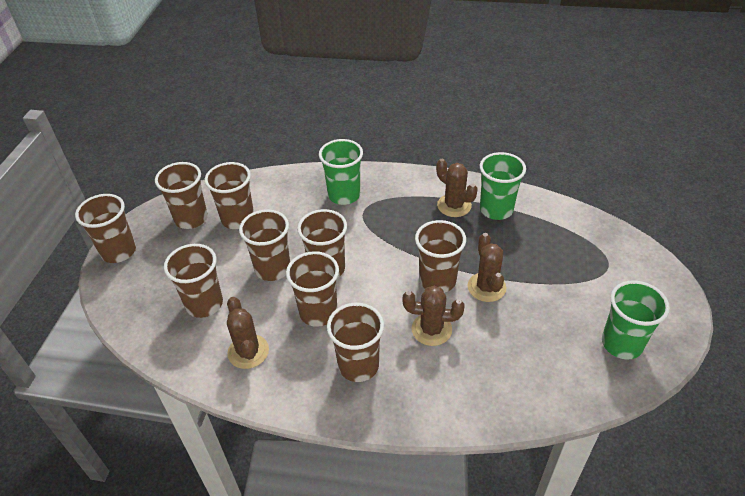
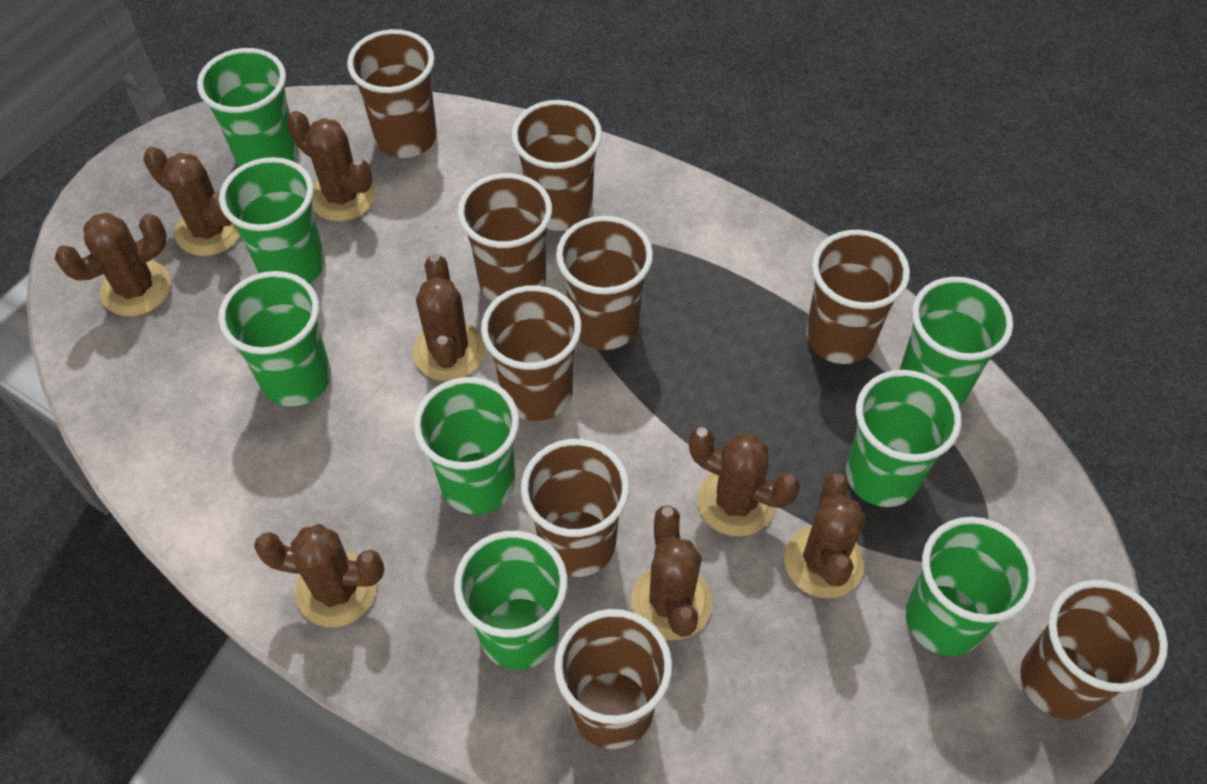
brown cactus: 4 -> 8
green cup: 3 -> 8

